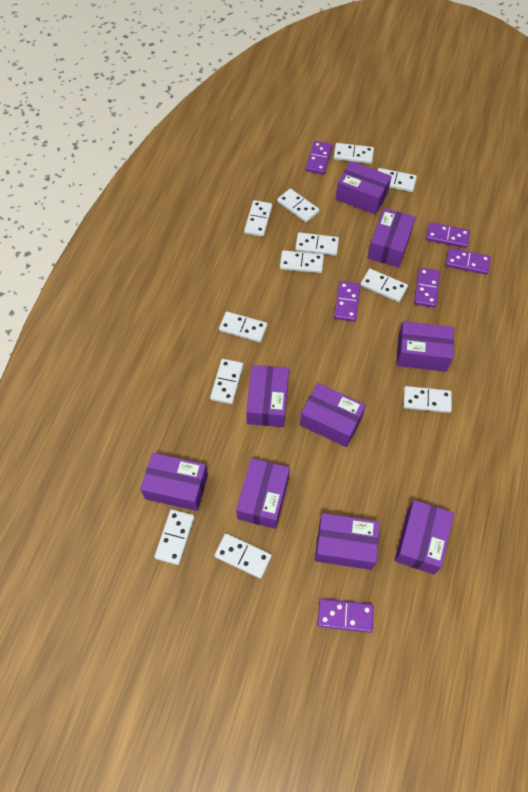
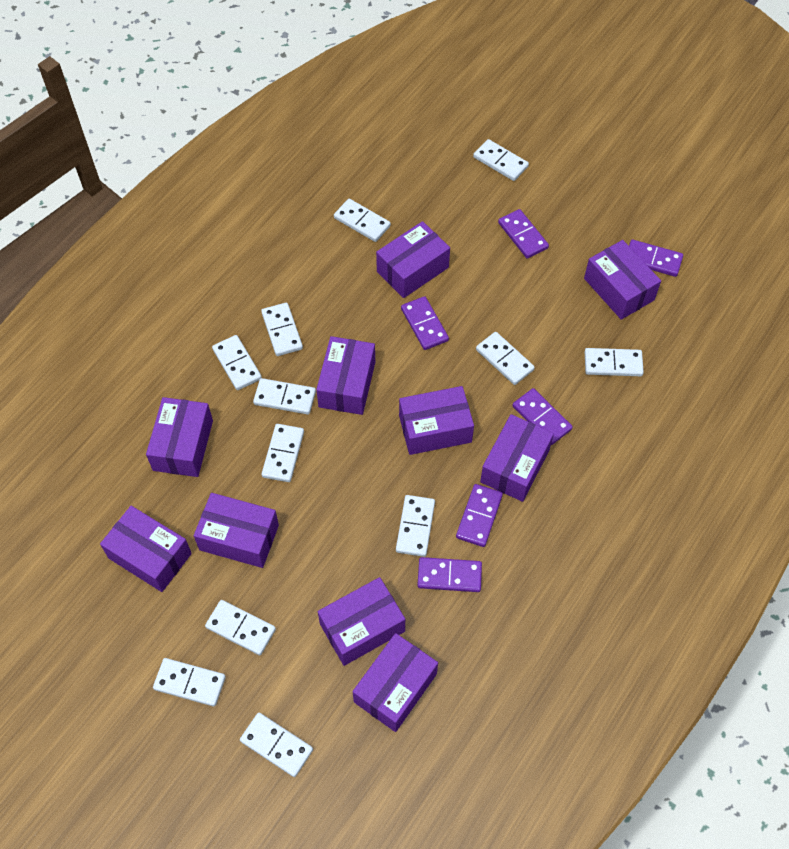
purple box: 9 -> 10

